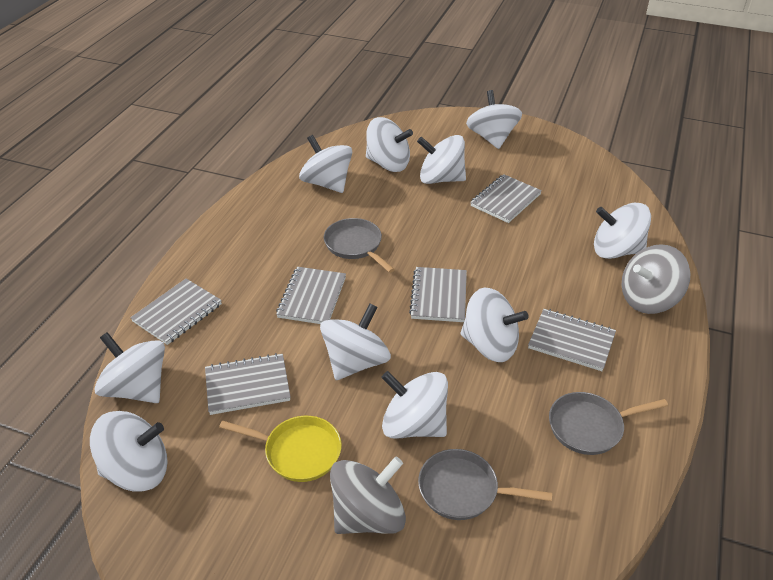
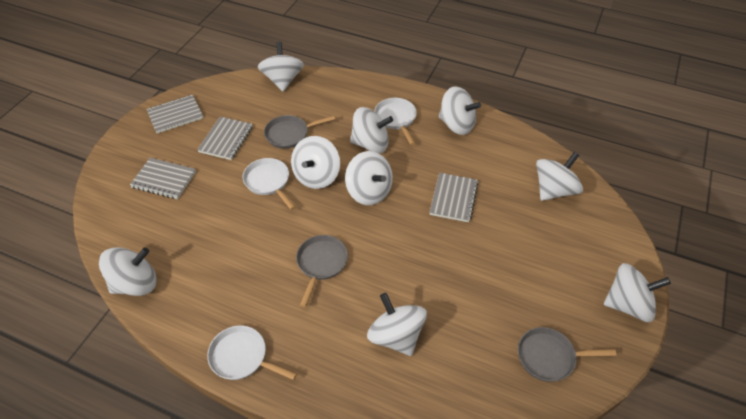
grey notebook: 6 -> 4
grey spinning top: 2 -> 0
white pan: 0 -> 3
white spinning top: 10 -> 9
yellow pan: 1 -> 0

